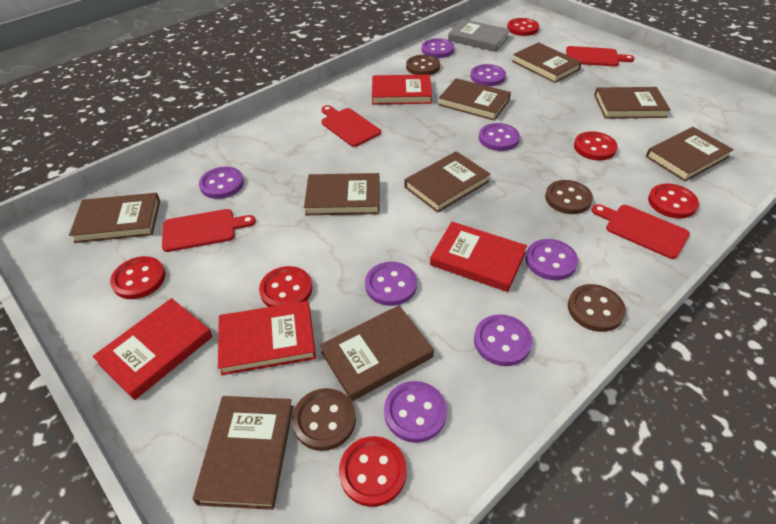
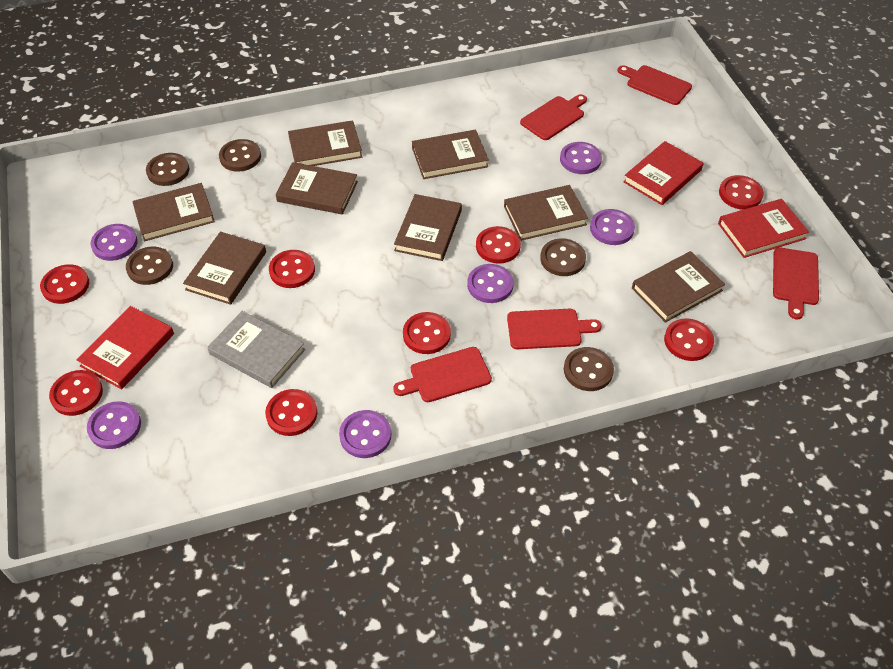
brown book: 9 -> 8
brown button: 4 -> 5
purple button: 8 -> 6
red book: 4 -> 3
red button: 6 -> 8
red cutting board: 4 -> 5

